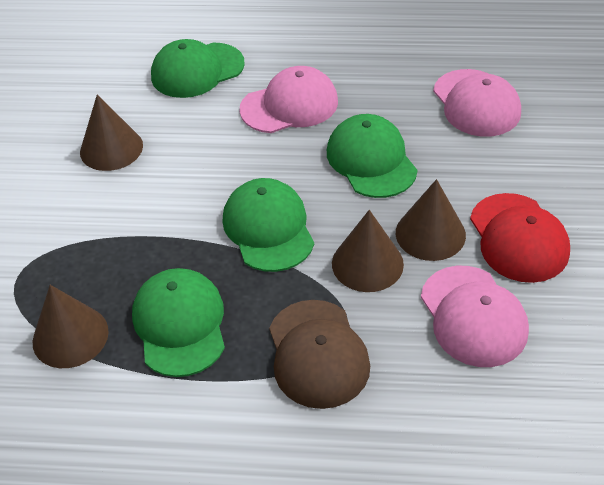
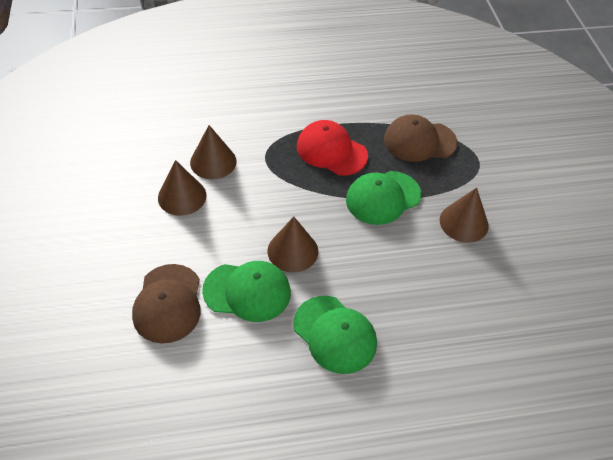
brown cap: 1 -> 2
green cap: 4 -> 3
pink cap: 3 -> 0

